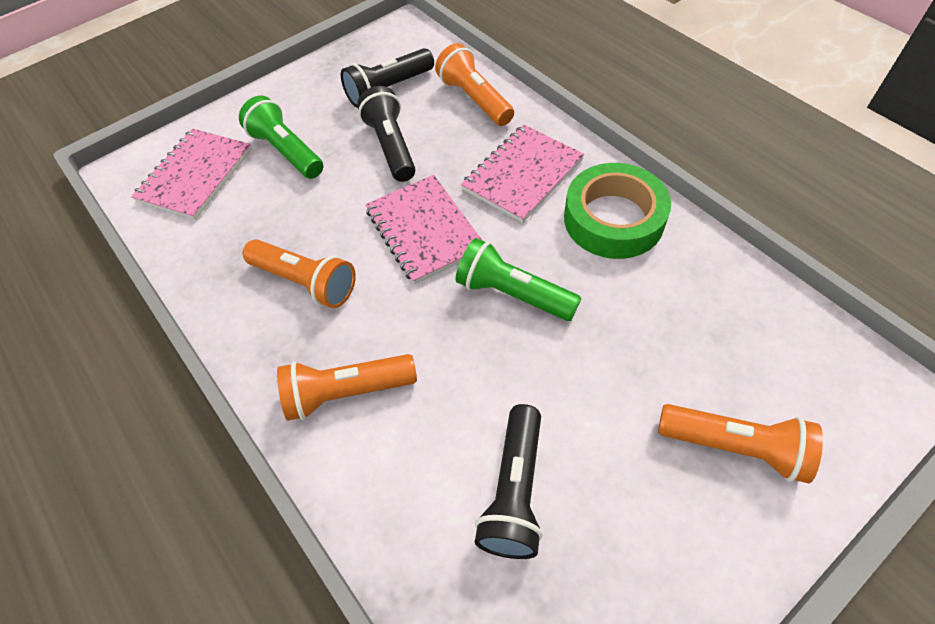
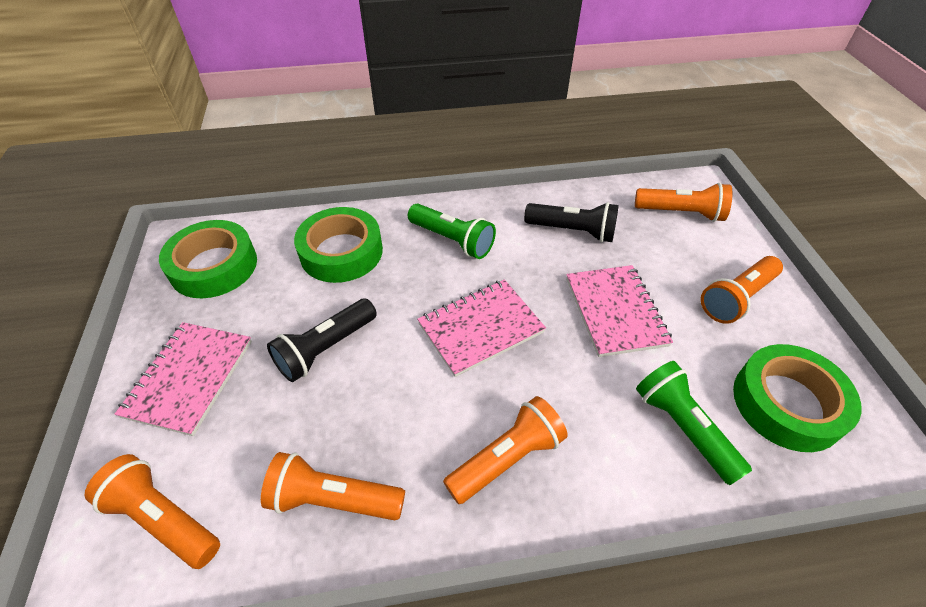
black flashlight: 3 -> 2
green tape: 1 -> 3
orange flashlight: 4 -> 5

